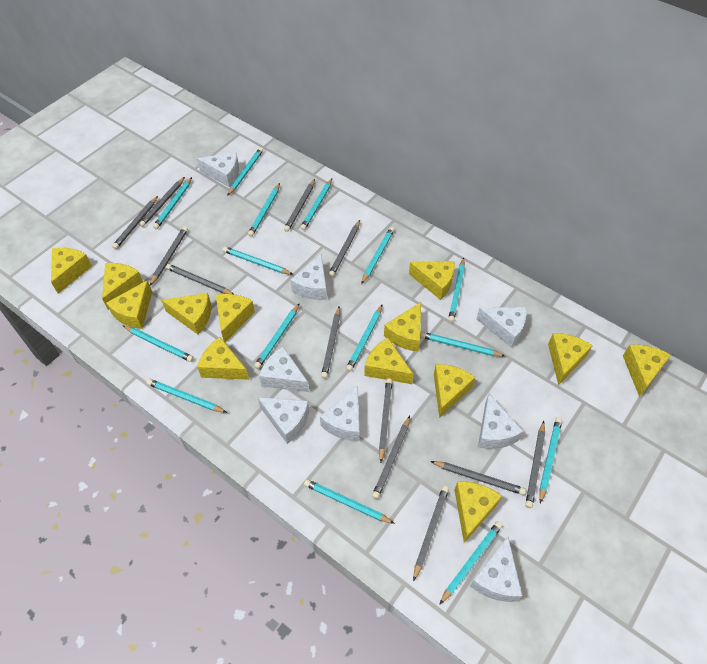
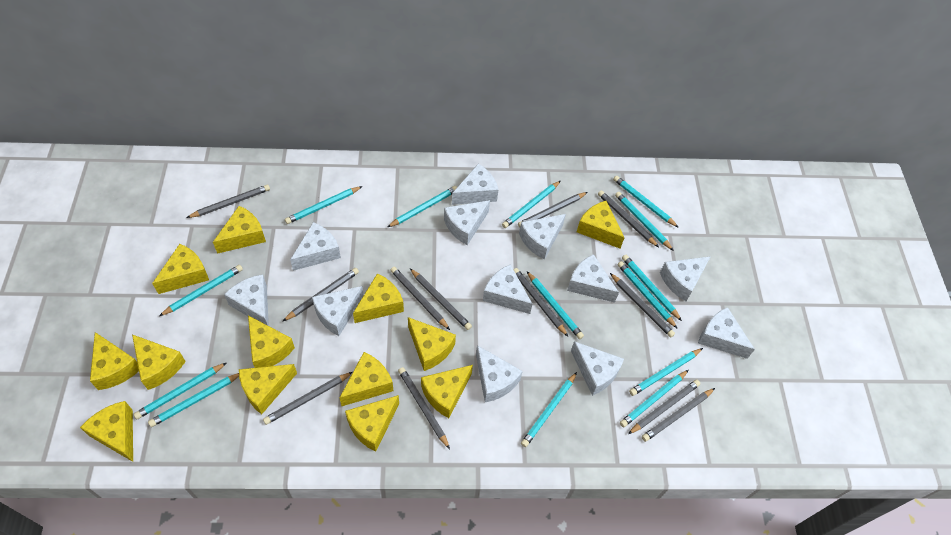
turquoise pencil: 15 -> 14
white cheese: 8 -> 12

